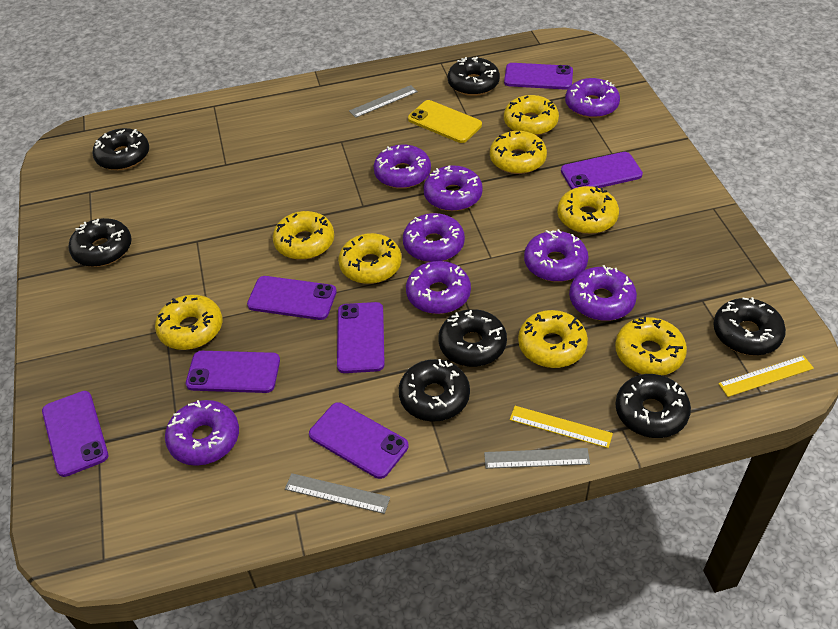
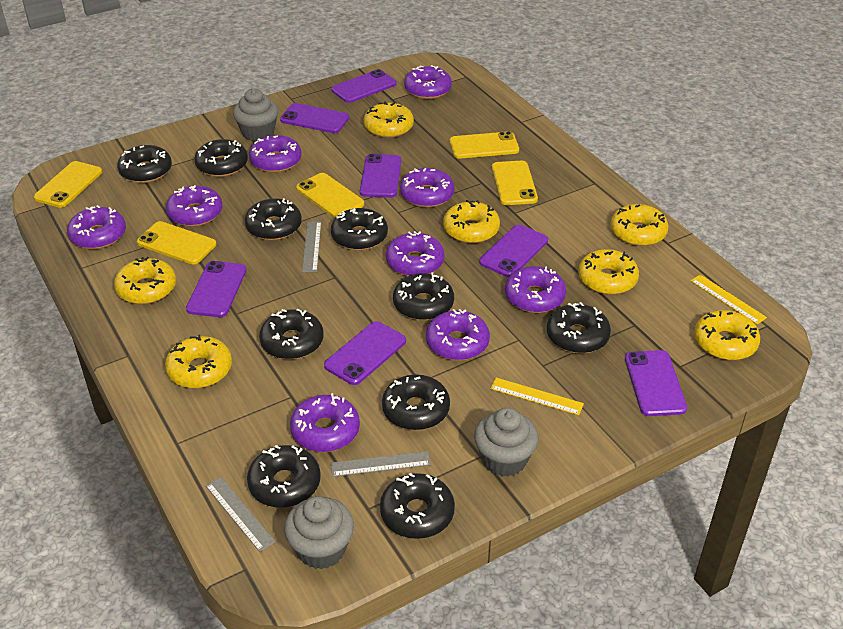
black donut: 7 -> 10
grey cupcake: 0 -> 3
purple donut: 8 -> 9
yellow donut: 8 -> 7
yellow phone: 1 -> 5

